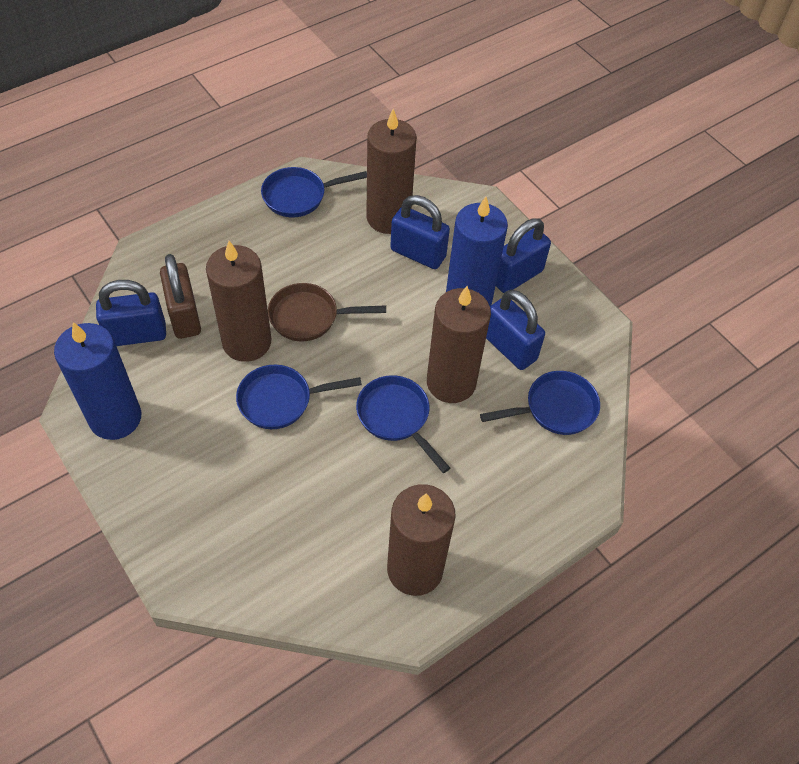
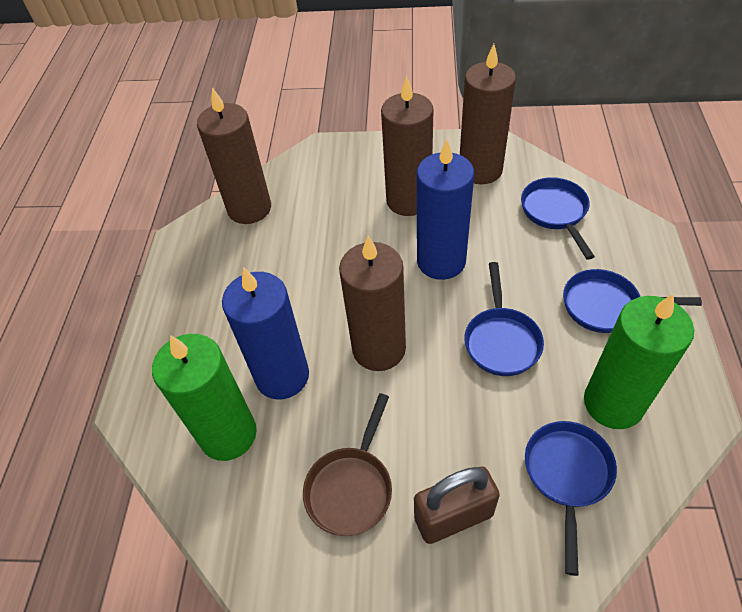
blue padlock: 4 -> 0
green candle: 0 -> 2

